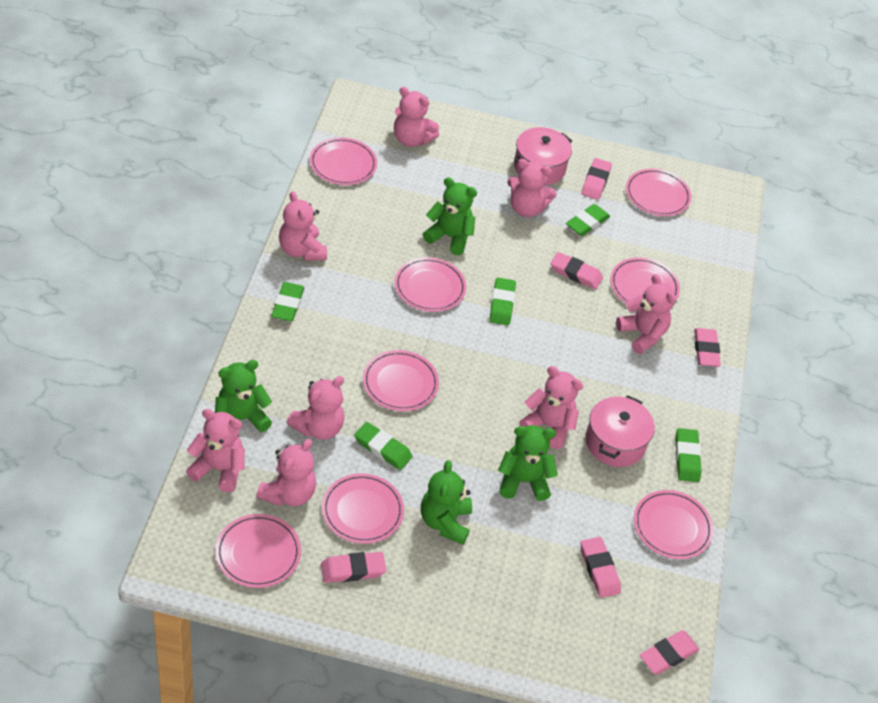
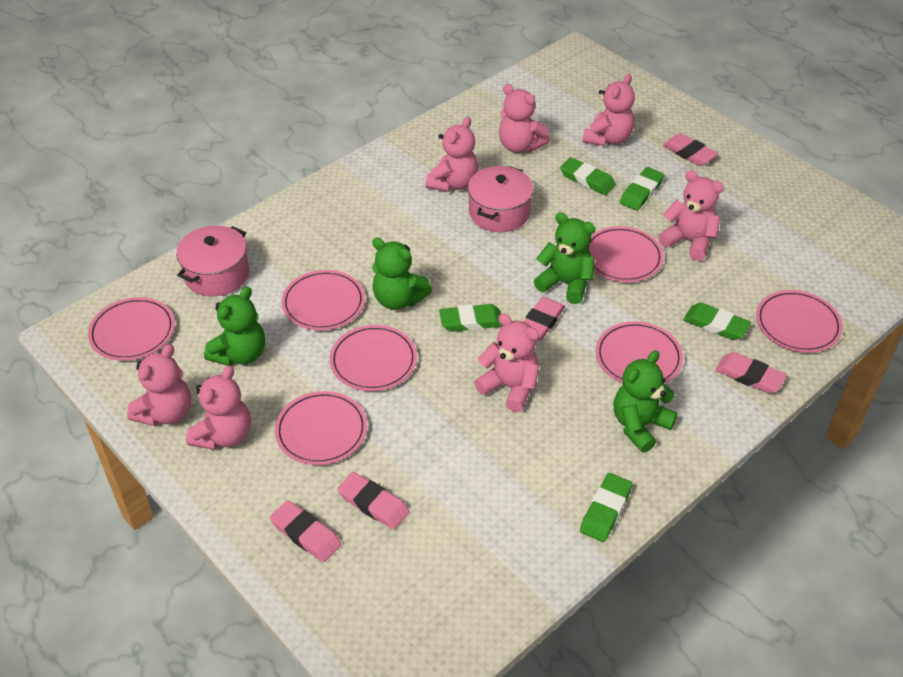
pink eraser: 6 -> 5
pink plate: 8 -> 7
pink teddy bear: 8 -> 7

